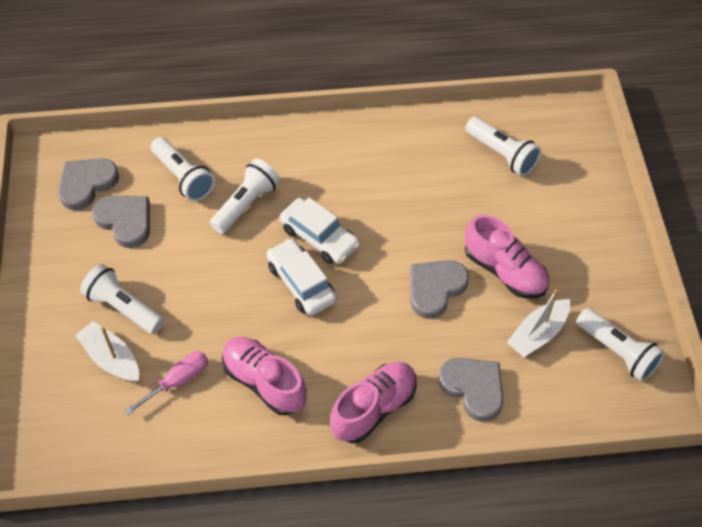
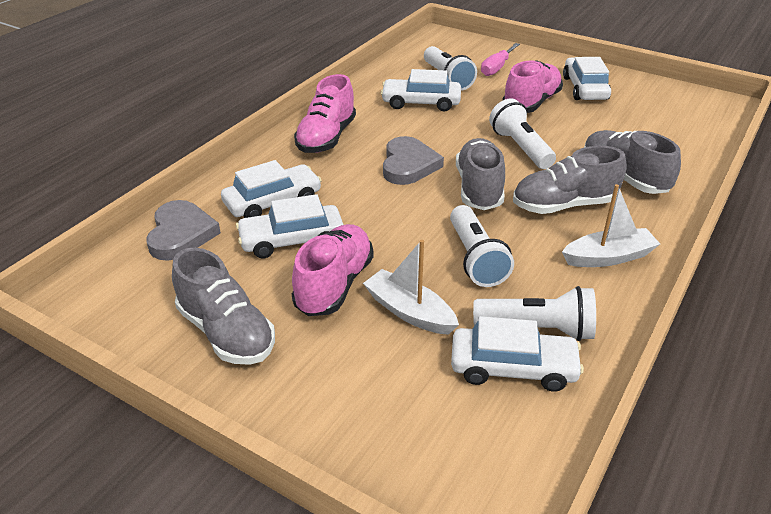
grey heart: 4 -> 2
grey shoe: 0 -> 4
white car: 2 -> 5
white flashlight: 5 -> 4

